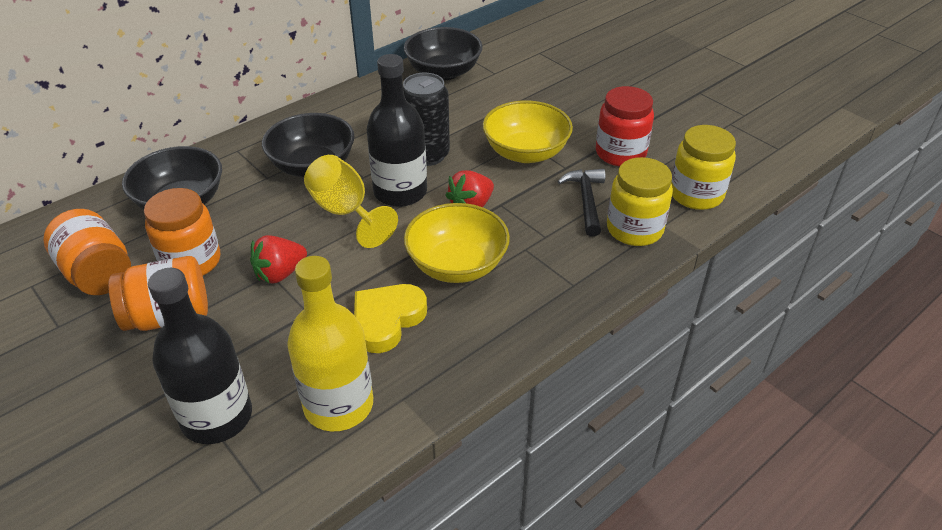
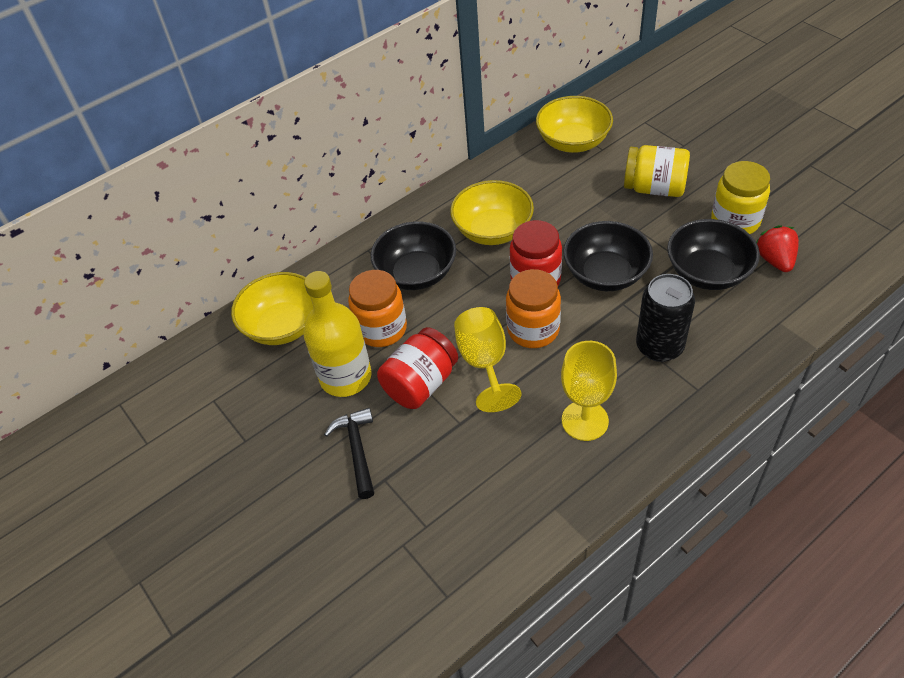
black bottle: 2 -> 0
orange jar: 3 -> 2
red jar: 1 -> 2
red strawberry: 2 -> 1
yellow bowl: 2 -> 3
yellow goblet: 1 -> 2
yellow heart: 1 -> 0

